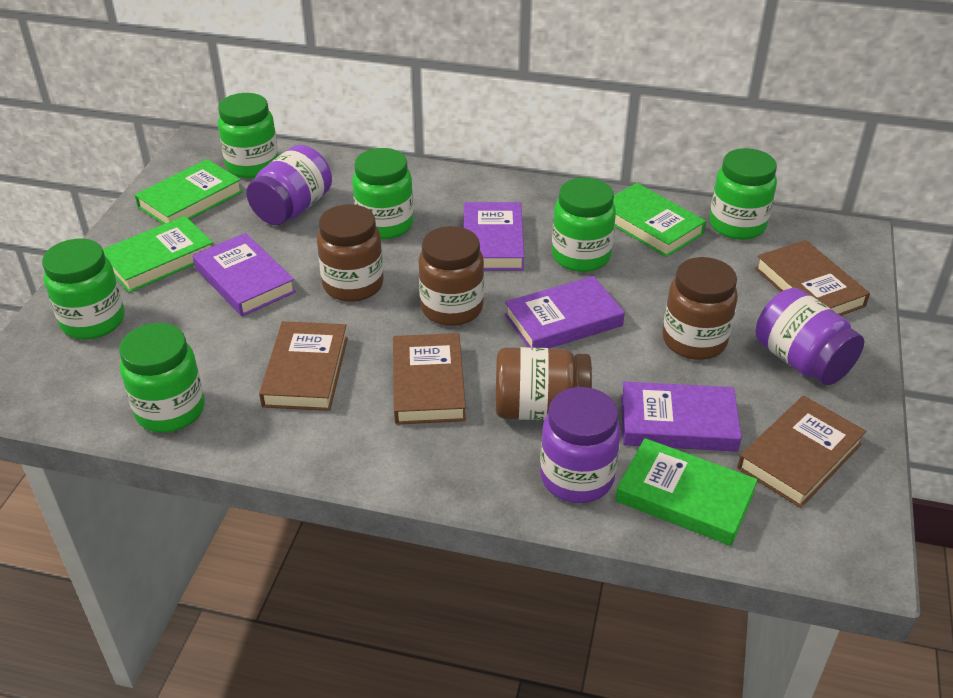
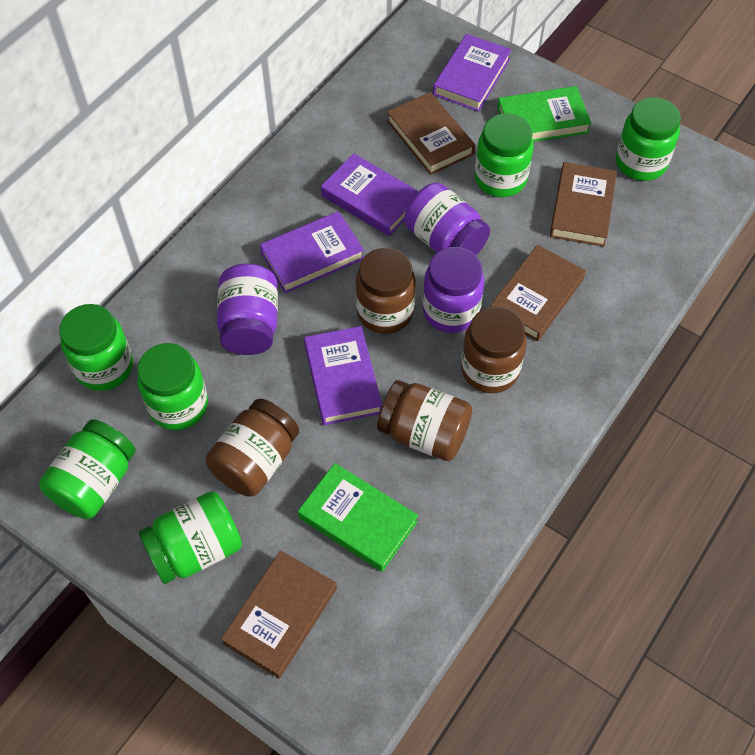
green book: 4 -> 2

